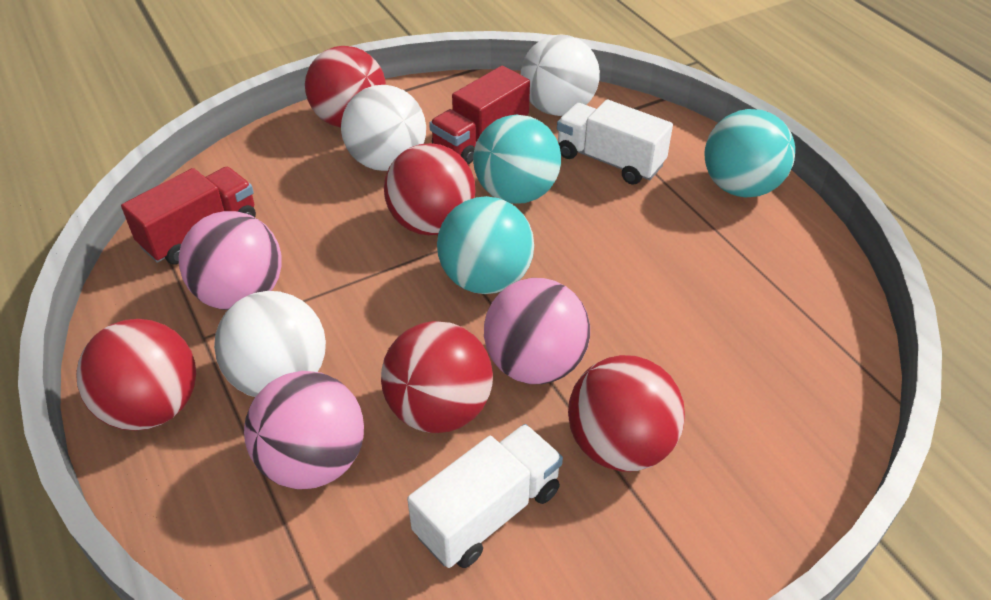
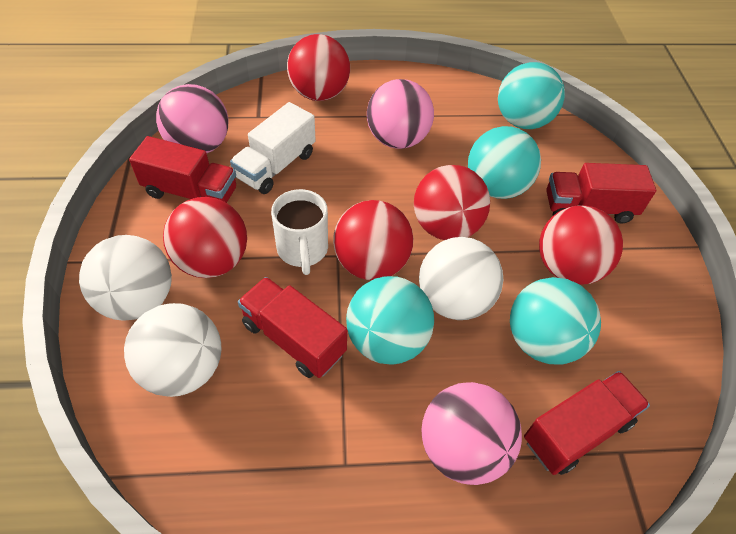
red truck: 2 -> 4
turquoise ball: 3 -> 4
white mug: 0 -> 1
white truck: 2 -> 1

